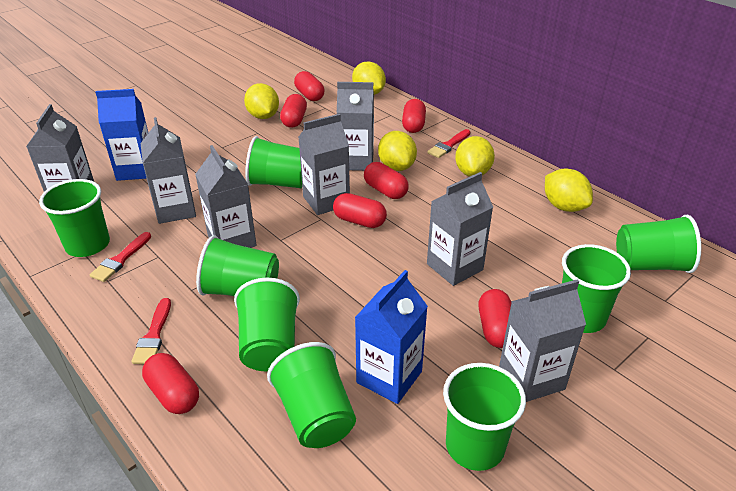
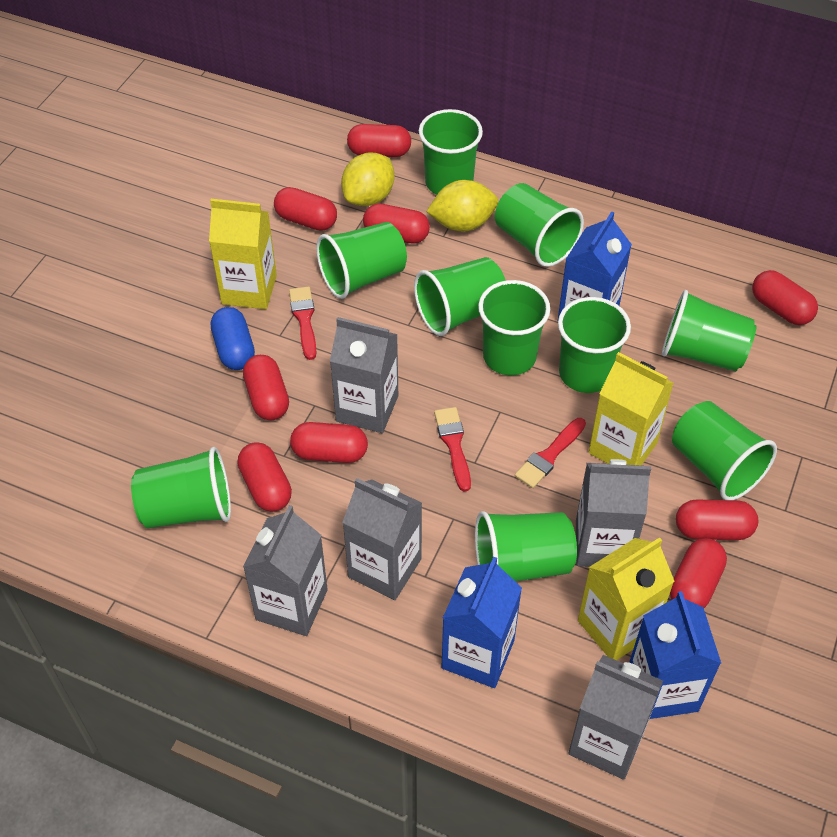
blue capsule: 0 -> 1
blue carton: 2 -> 3
green cup: 8 -> 10
grey carton: 7 -> 5
red capsule: 7 -> 9
yellow carton: 0 -> 3
yellow lemon: 5 -> 2

